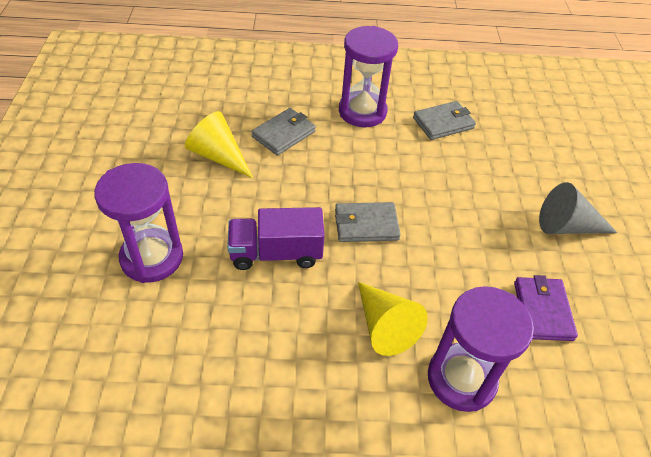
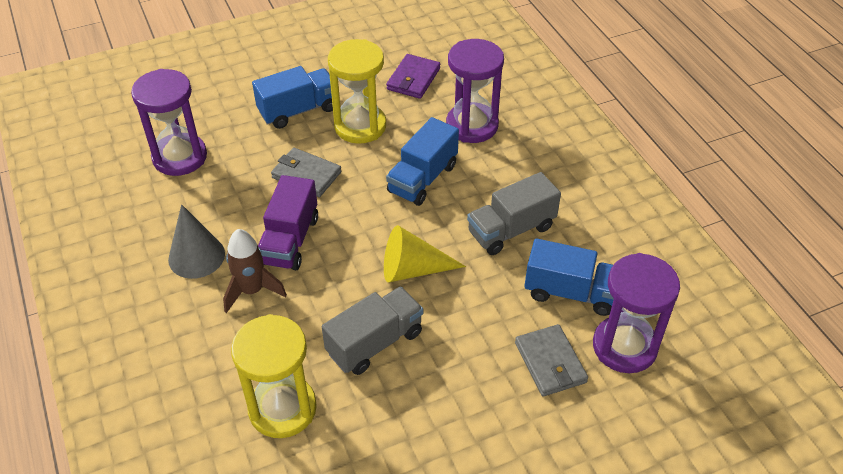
blue truck: 0 -> 3
brown rocket: 0 -> 1
grey truck: 0 -> 2
grey wallet: 3 -> 2
yellow cone: 2 -> 1
yellow hourglass: 0 -> 2

